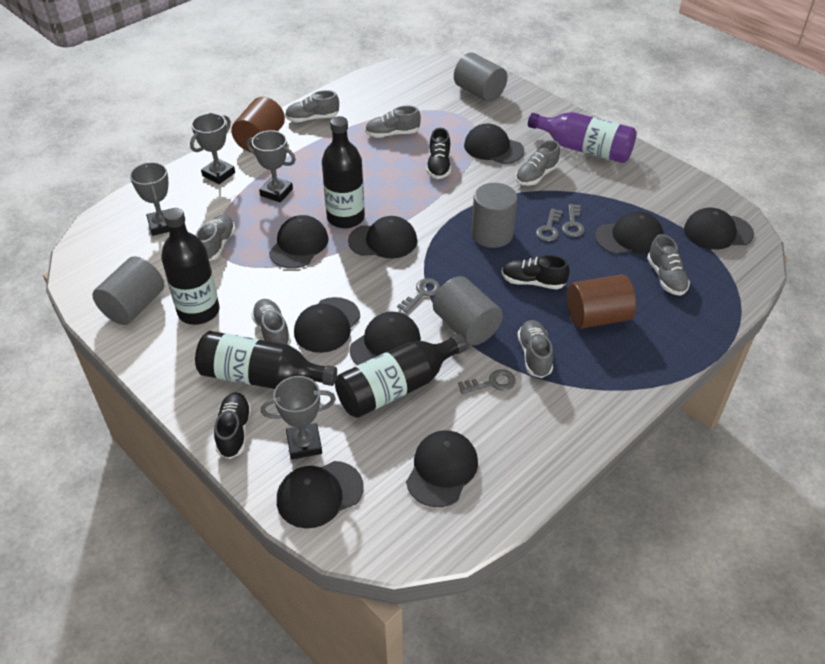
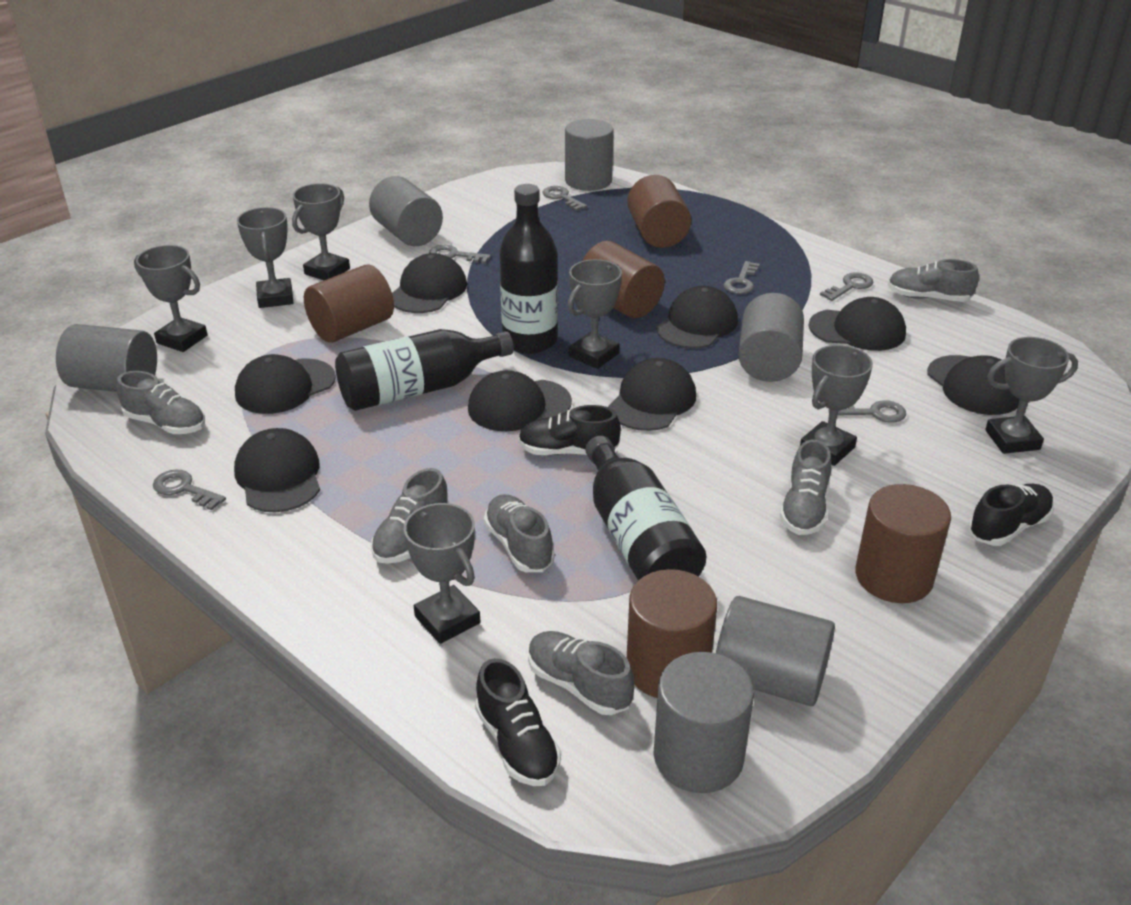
black bottle: 4 -> 3
black cap: 9 -> 8
brown cylinder: 2 -> 5
grey cylinder: 4 -> 6
grey key: 4 -> 6
grey shoe: 7 -> 6
grey trophy: 4 -> 7
purple bottle: 1 -> 0

